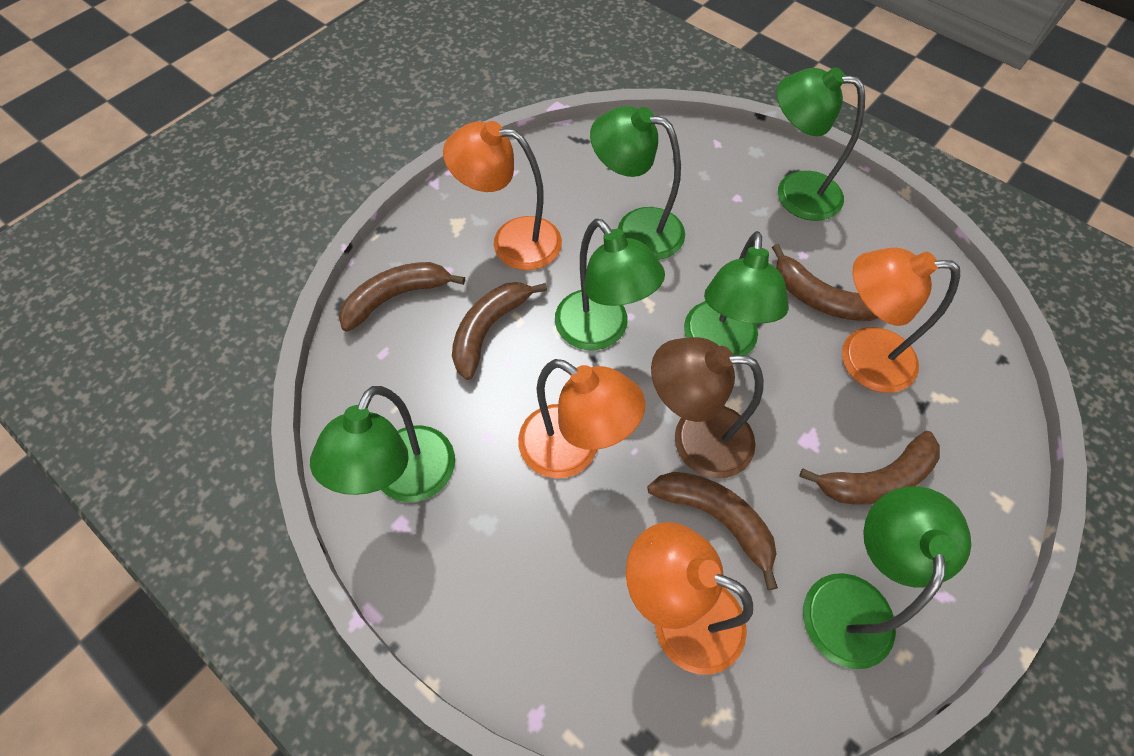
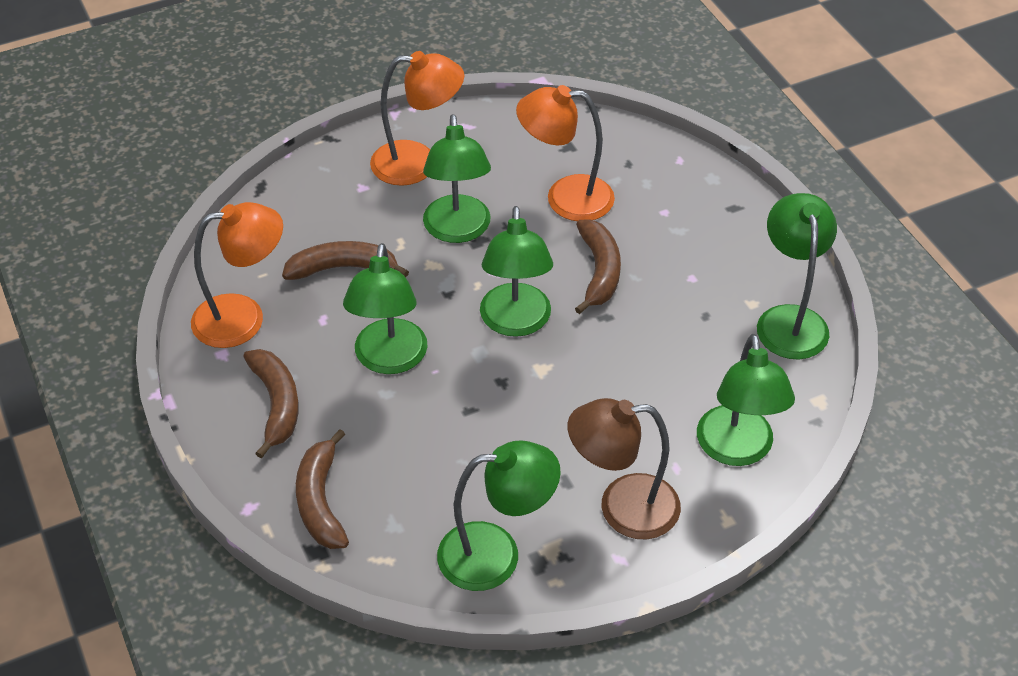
brown banana: 5 -> 4
orange lamp: 4 -> 3

